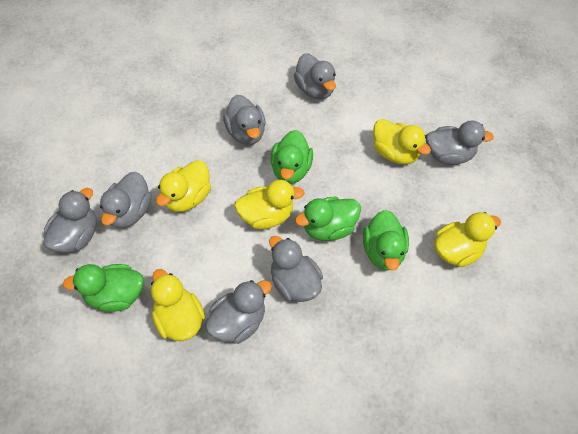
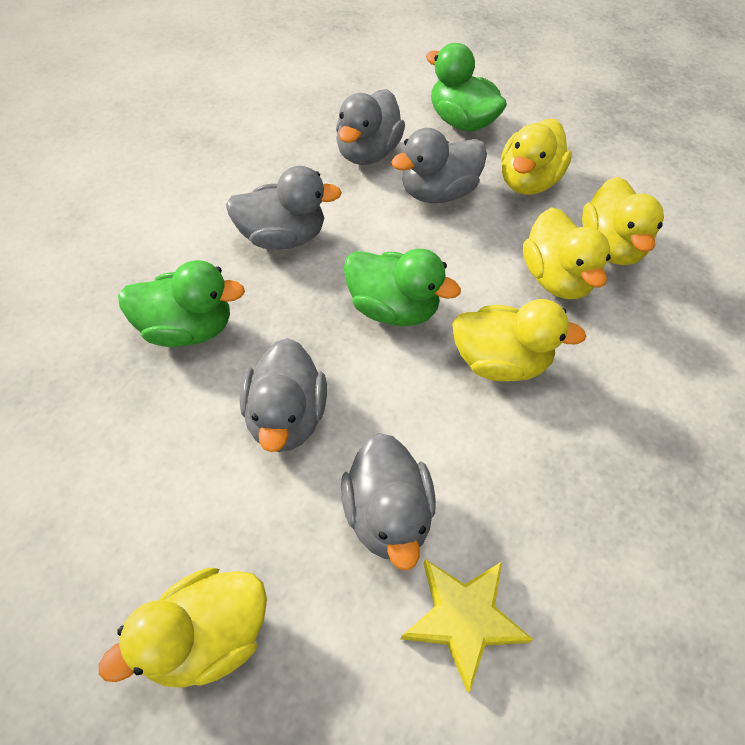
green duck: 4 -> 3
grey duck: 7 -> 5
yellow star: 0 -> 1

